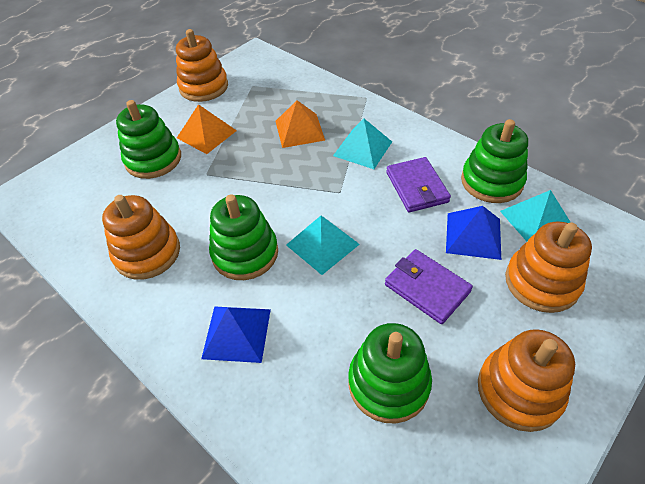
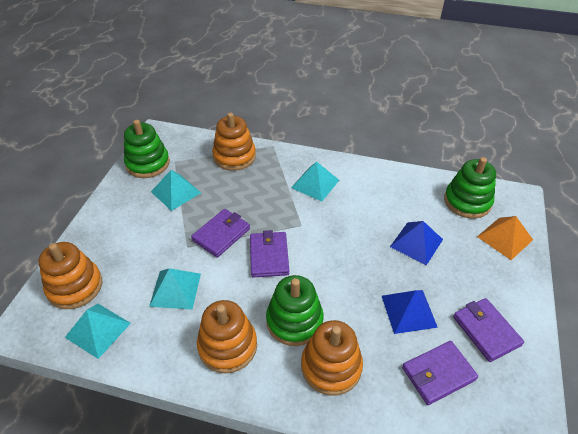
green stacking toy: 4 -> 3
orange pyramid: 2 -> 1
purple wallet: 2 -> 4
turquoise pyramid: 3 -> 4

